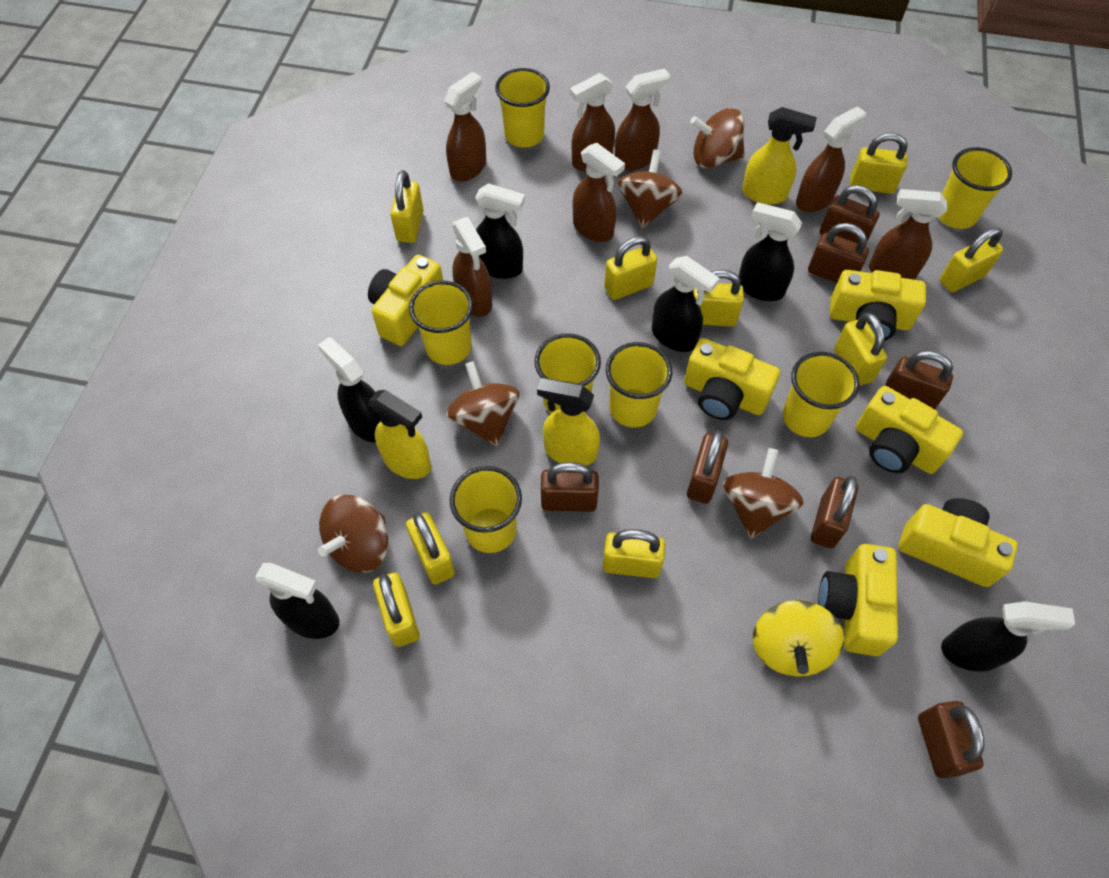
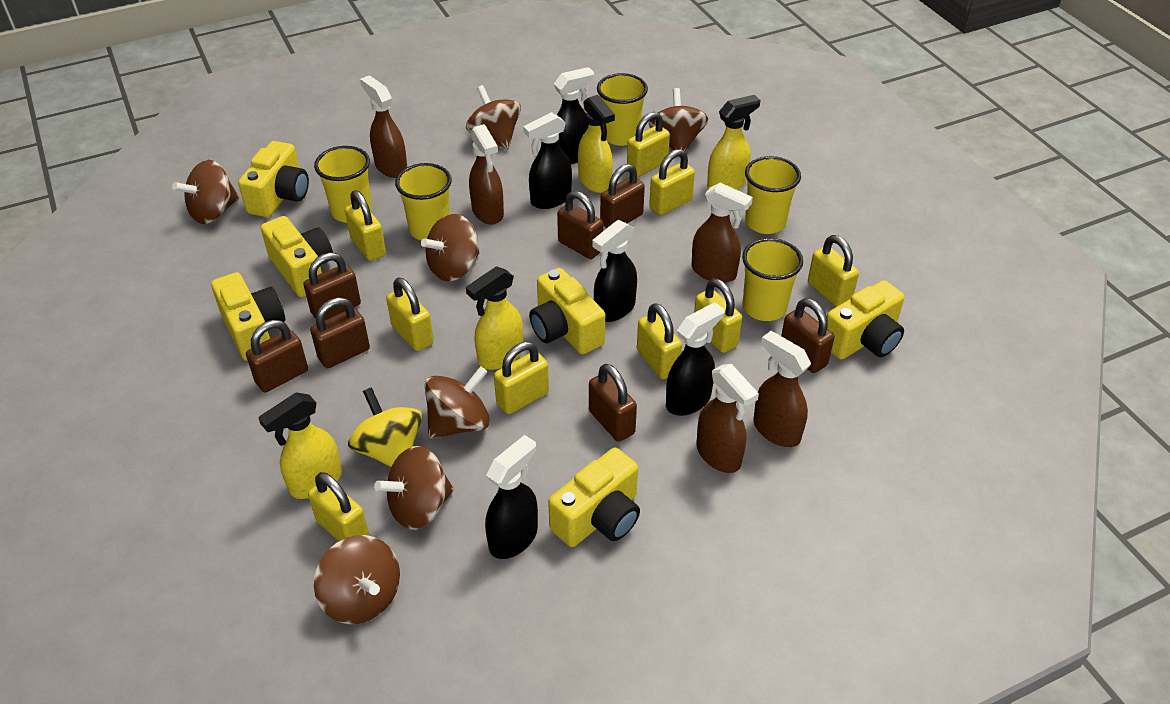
black spray bottle: 6 -> 5
brown spinning top: 5 -> 7
brown spray bottle: 7 -> 5
yellow cup: 7 -> 5
yellow spray bottle: 3 -> 4

